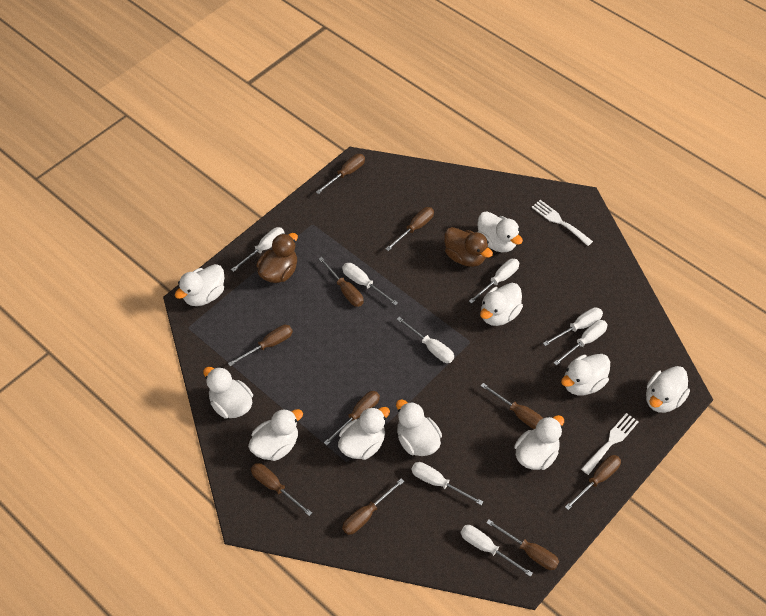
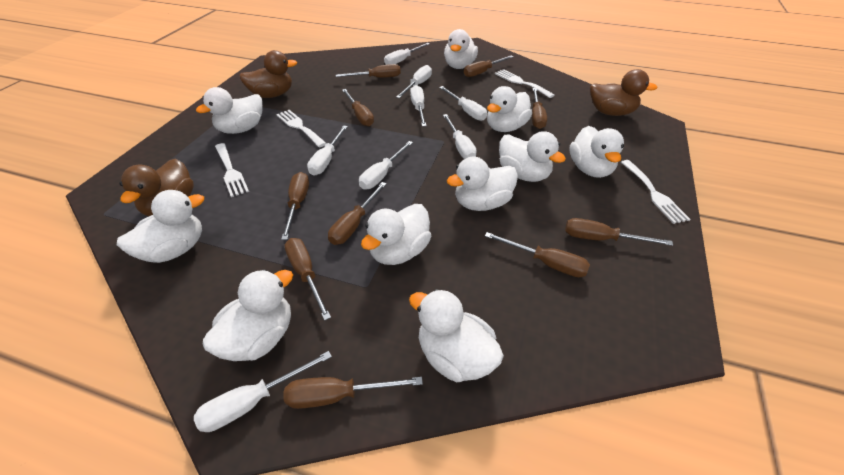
brown duck: 2 -> 3
white fork: 2 -> 4

